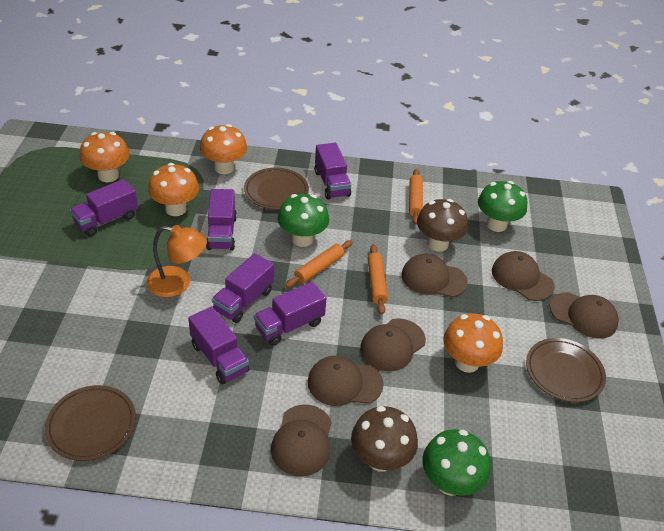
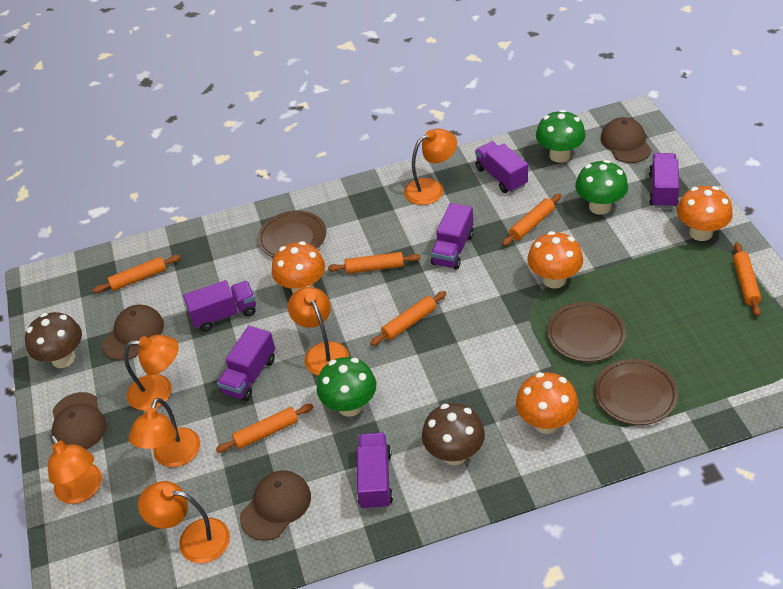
brown cap: 6 -> 4
orange lamp: 1 -> 6
orange rolling pin: 3 -> 6

